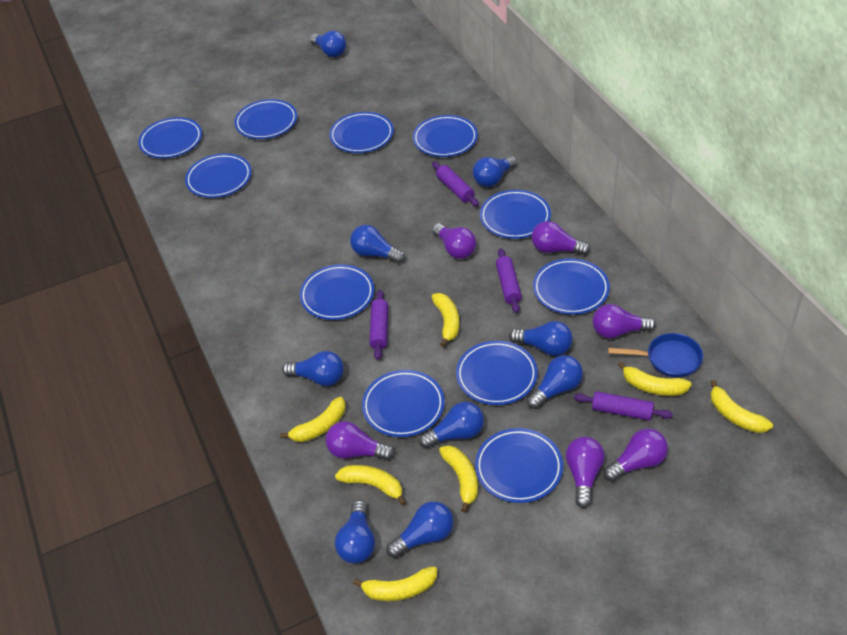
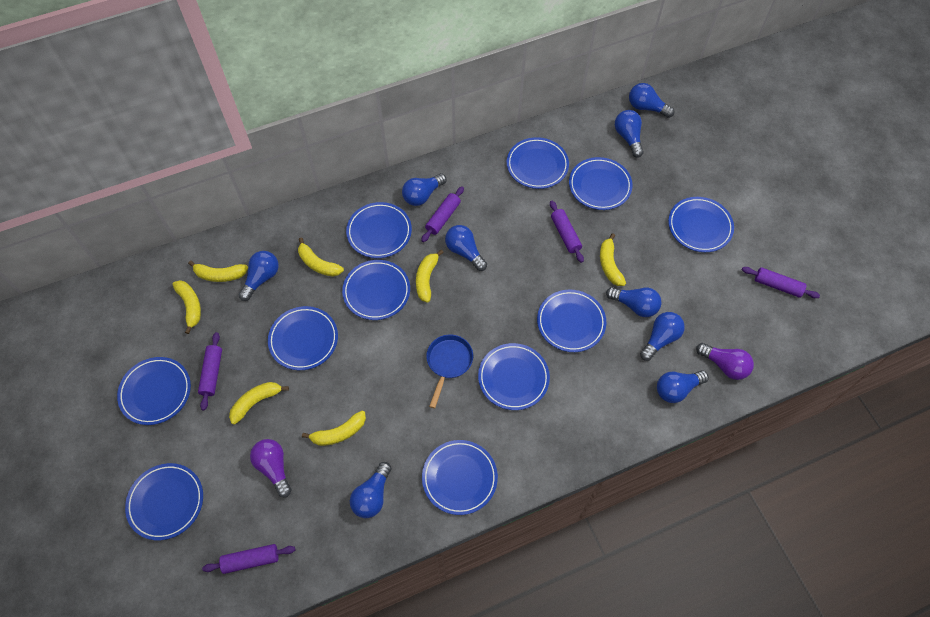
purple light bulb: 6 -> 2
purple rolling pin: 4 -> 5

